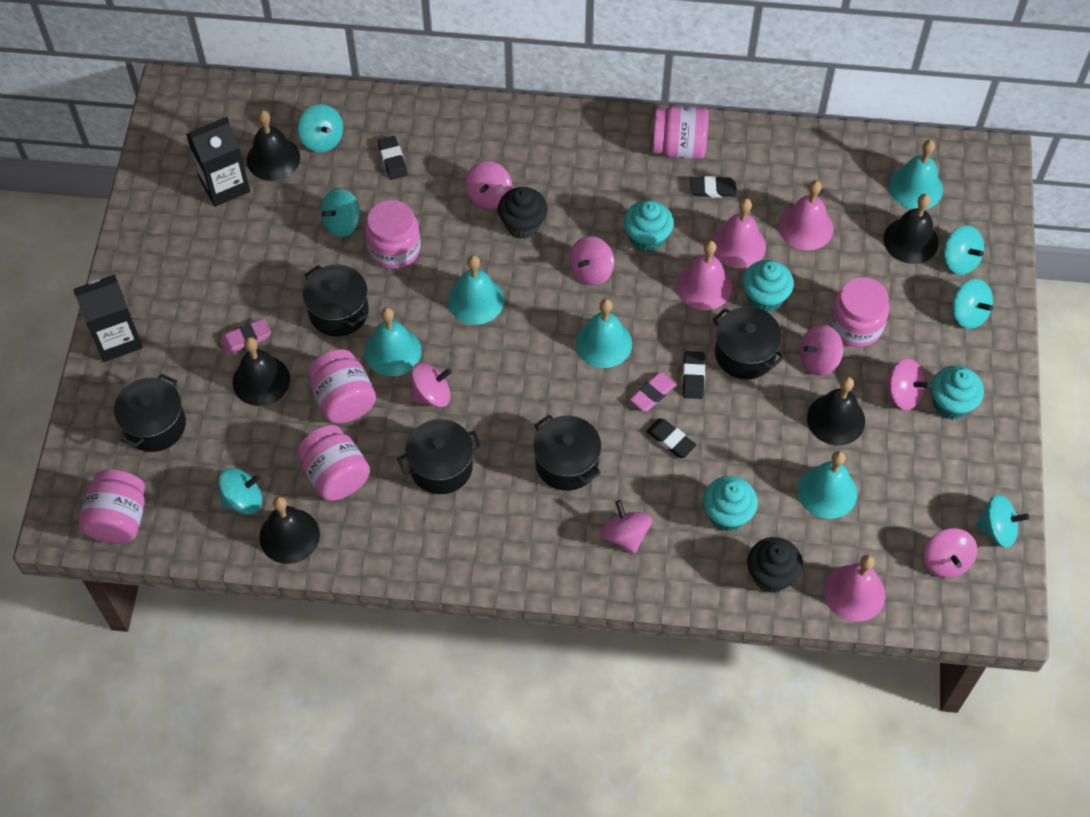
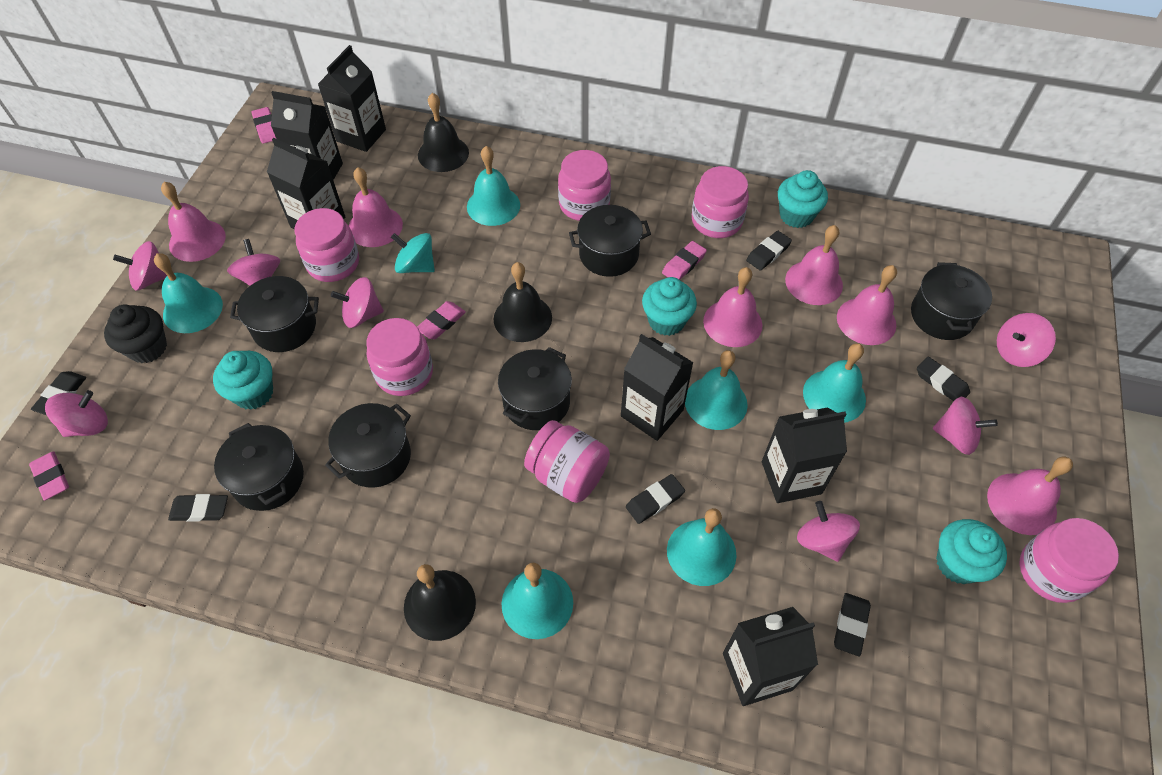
black bell: 5 -> 3
black carton: 2 -> 6
black cupcake: 2 -> 1
black eraser: 4 -> 6
black pot: 5 -> 6
pink bell: 4 -> 6
pink eraser: 2 -> 4
turquoise bell: 5 -> 6
turquoise spinning top: 6 -> 1

